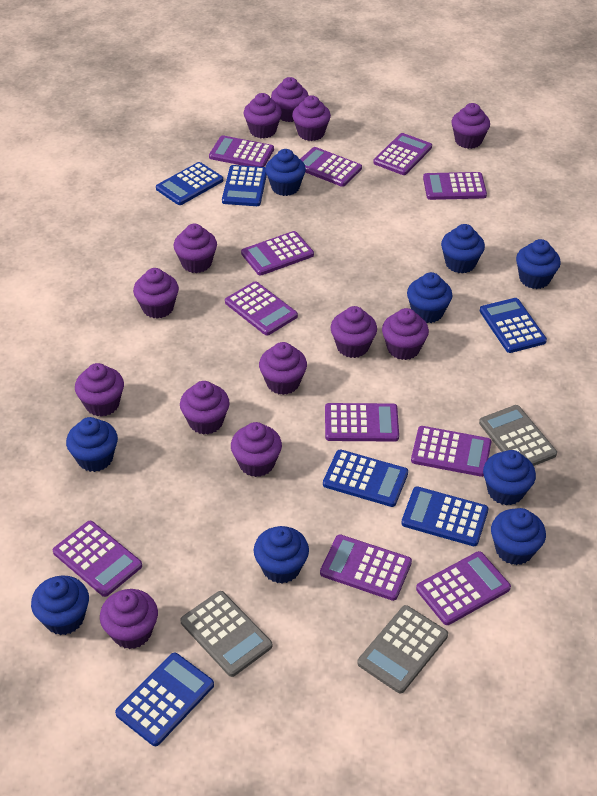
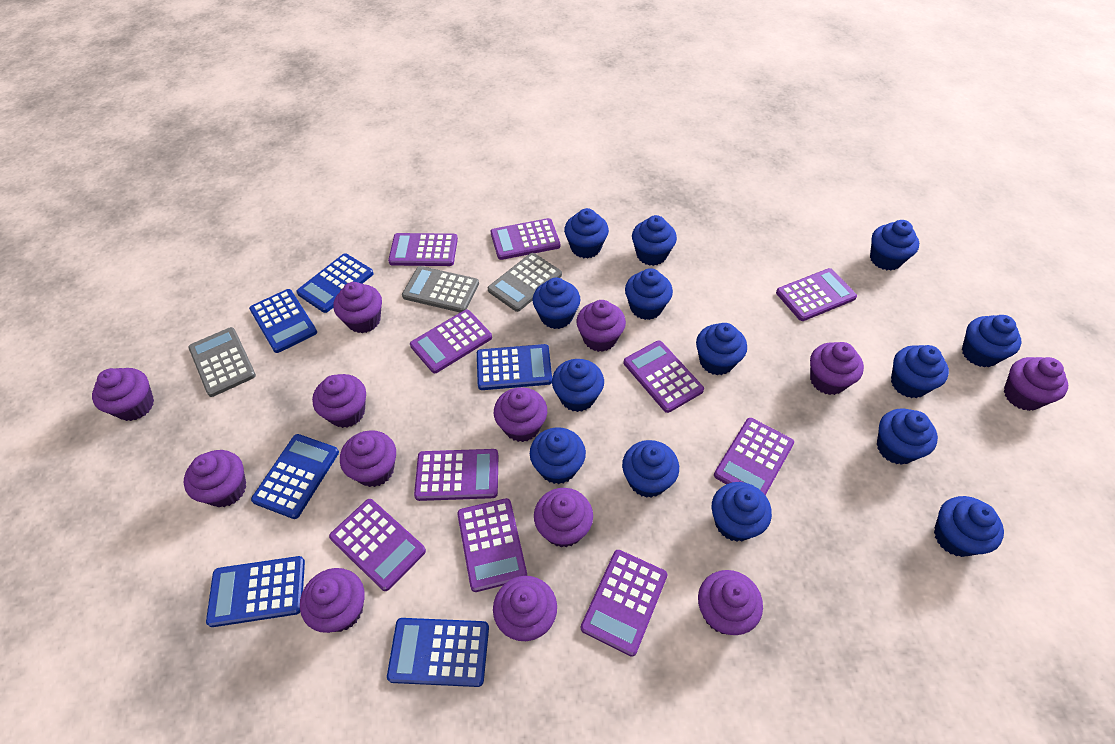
blue cupcake: 9 -> 14
purple calculator: 11 -> 10

